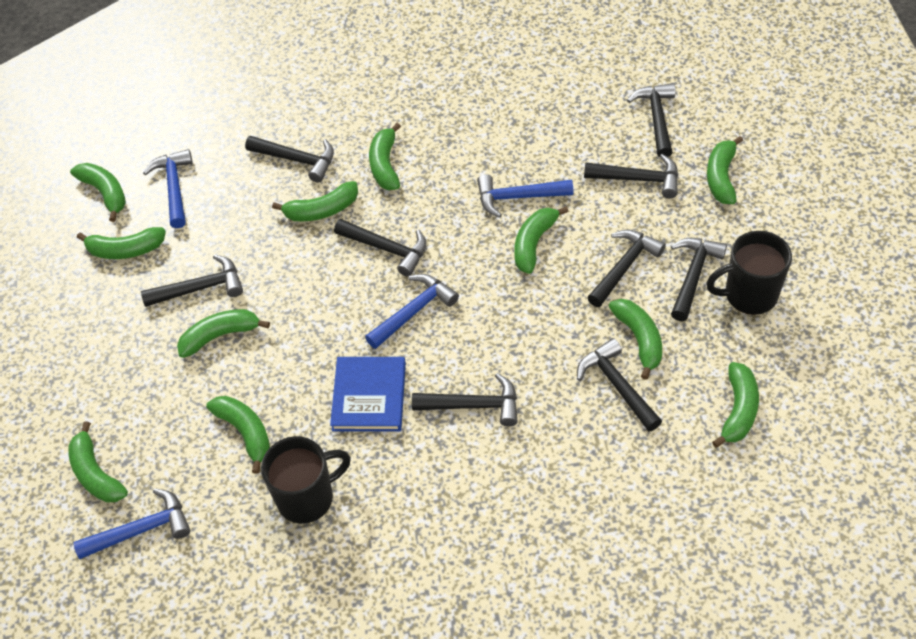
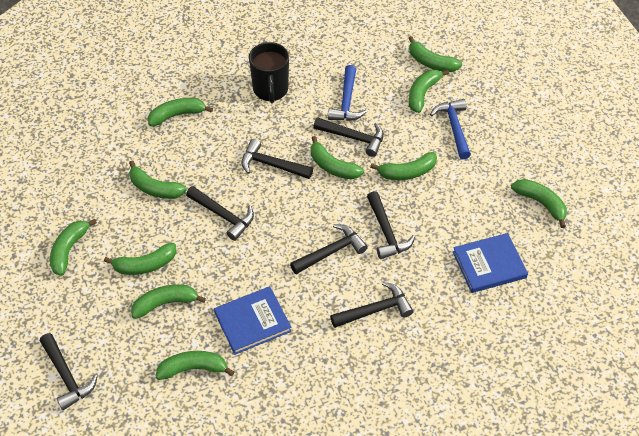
black hammer: 9 -> 7
black mug: 2 -> 1
blue book: 1 -> 2
blue hammer: 4 -> 2

